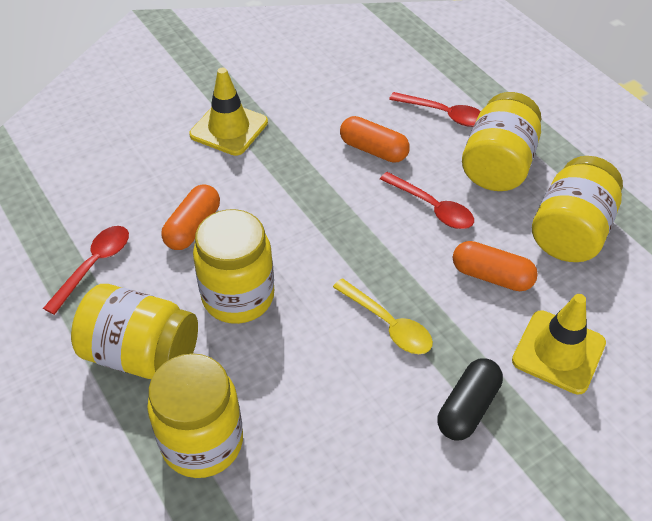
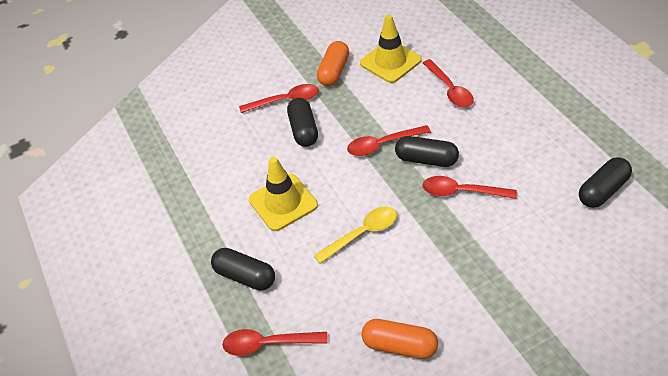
black capsule: 1 -> 4
orange capsule: 3 -> 2
red spoon: 3 -> 5
yellow jar: 5 -> 0

